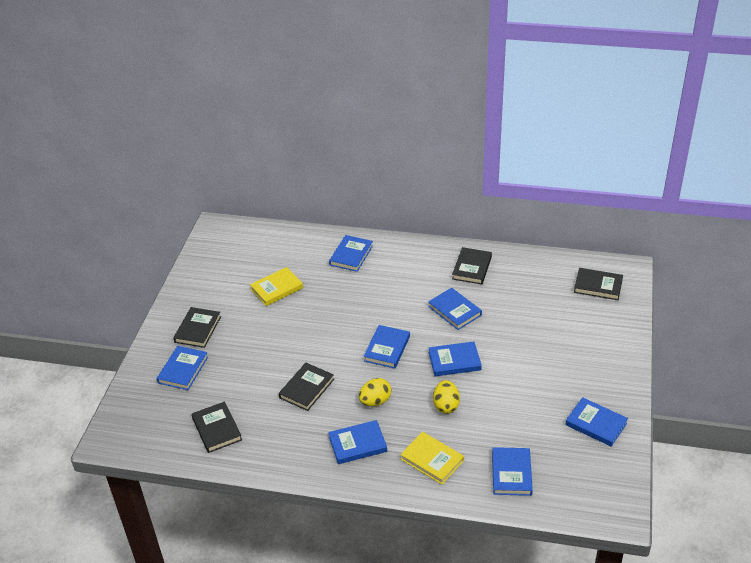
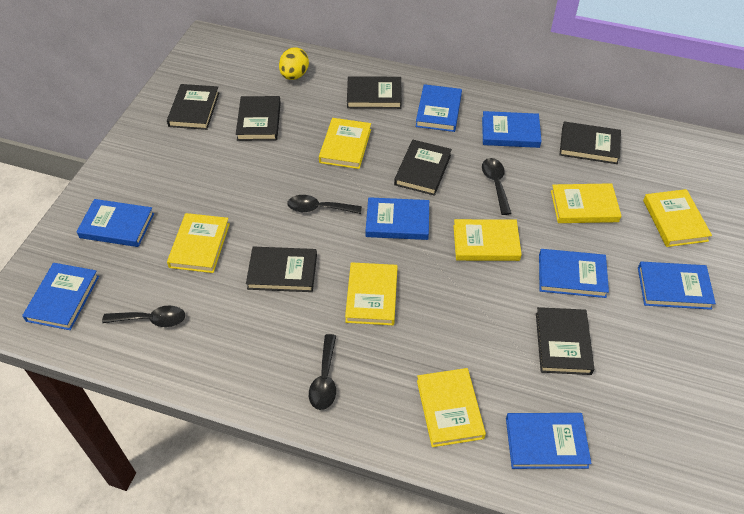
black book: 5 -> 7
black spoon: 0 -> 4
yellow book: 2 -> 7
yellow egg: 2 -> 1

